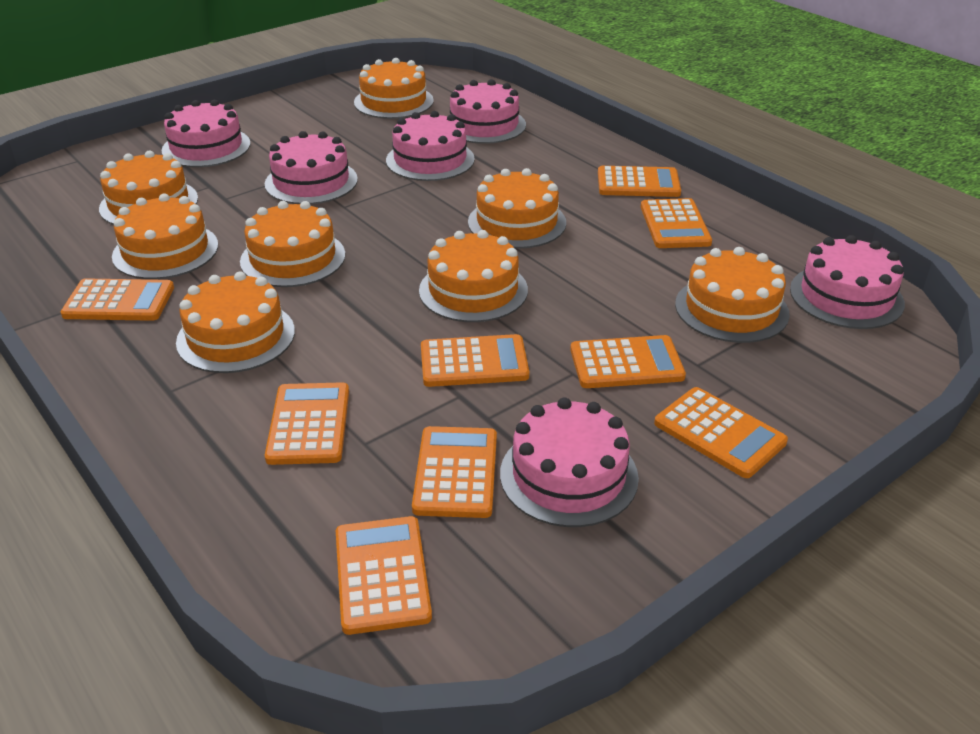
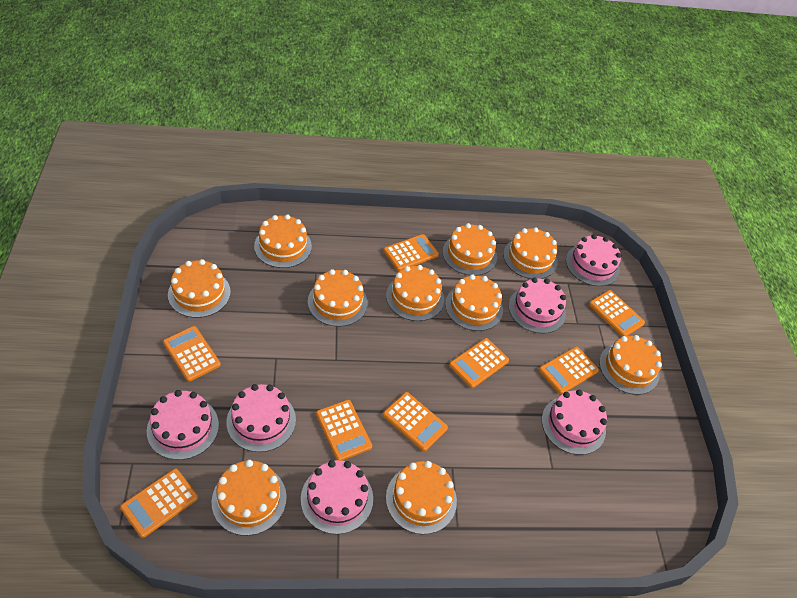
orange cake: 8 -> 10
orange calculator: 9 -> 8

